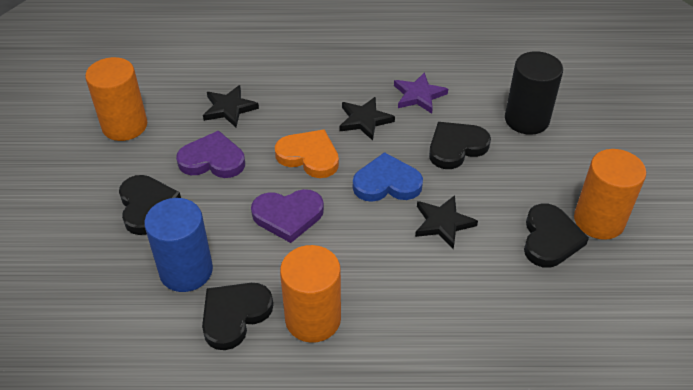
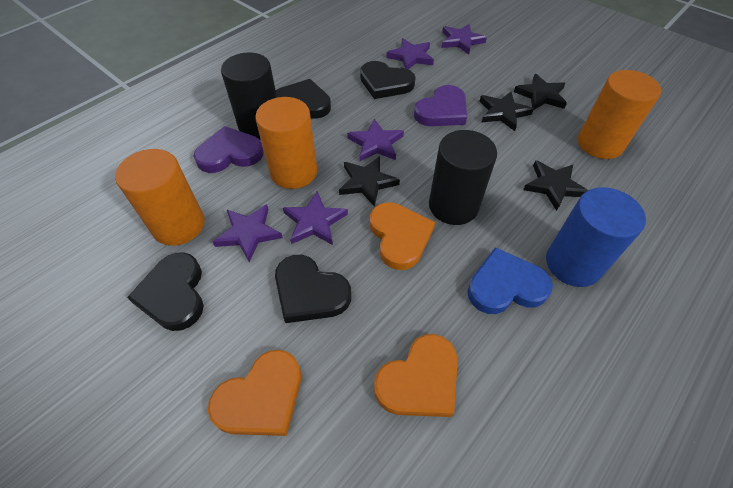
black cylinder: 1 -> 2
black star: 3 -> 4
orange heart: 1 -> 3
purple star: 1 -> 5

